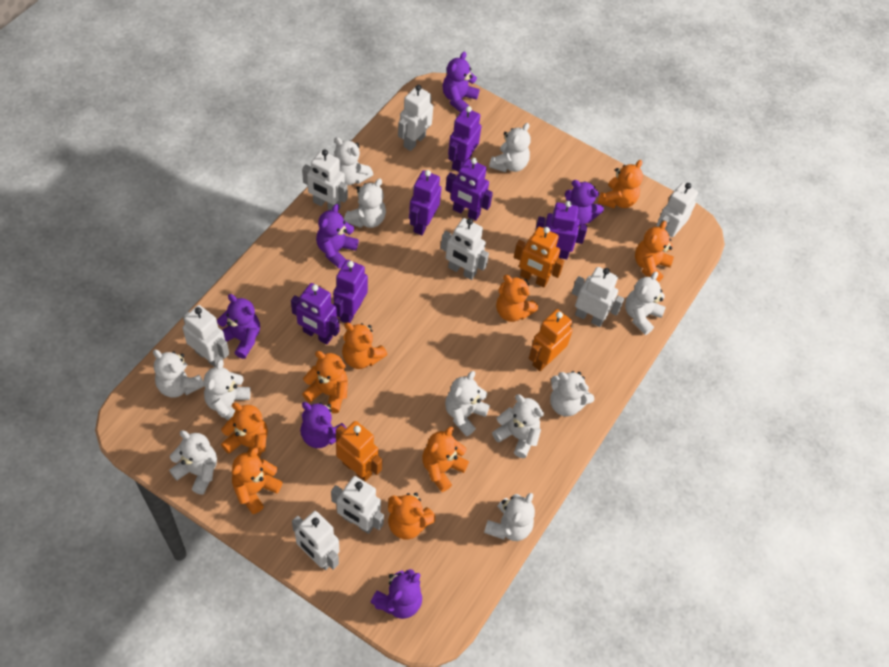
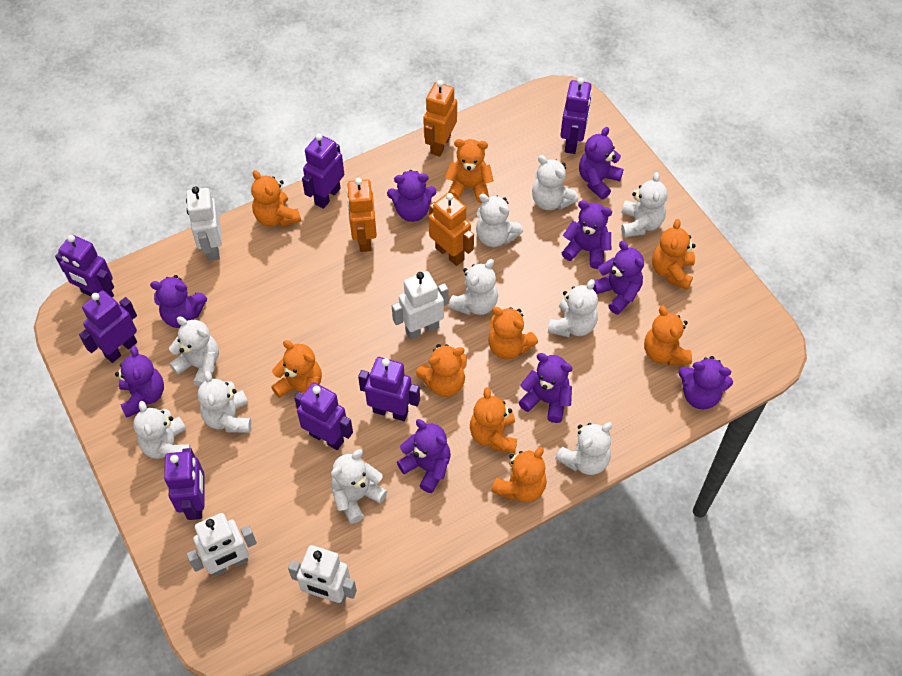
purple robot: 6 -> 7
purple teddy bear: 6 -> 9
white robot: 8 -> 4
white teddy bear: 11 -> 10

